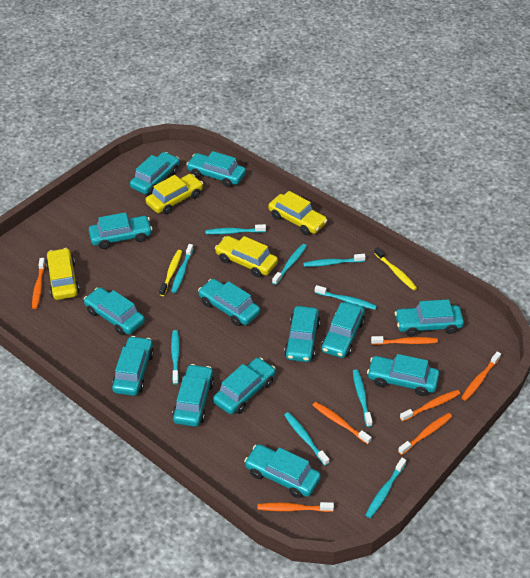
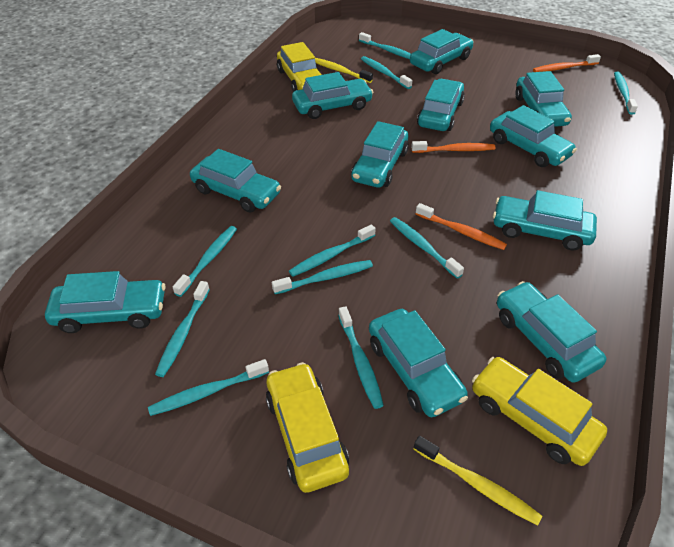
orange toothbrush: 7 -> 3
turquoise car: 13 -> 11
turquoise toothbrush: 9 -> 10
yellow car: 4 -> 3

